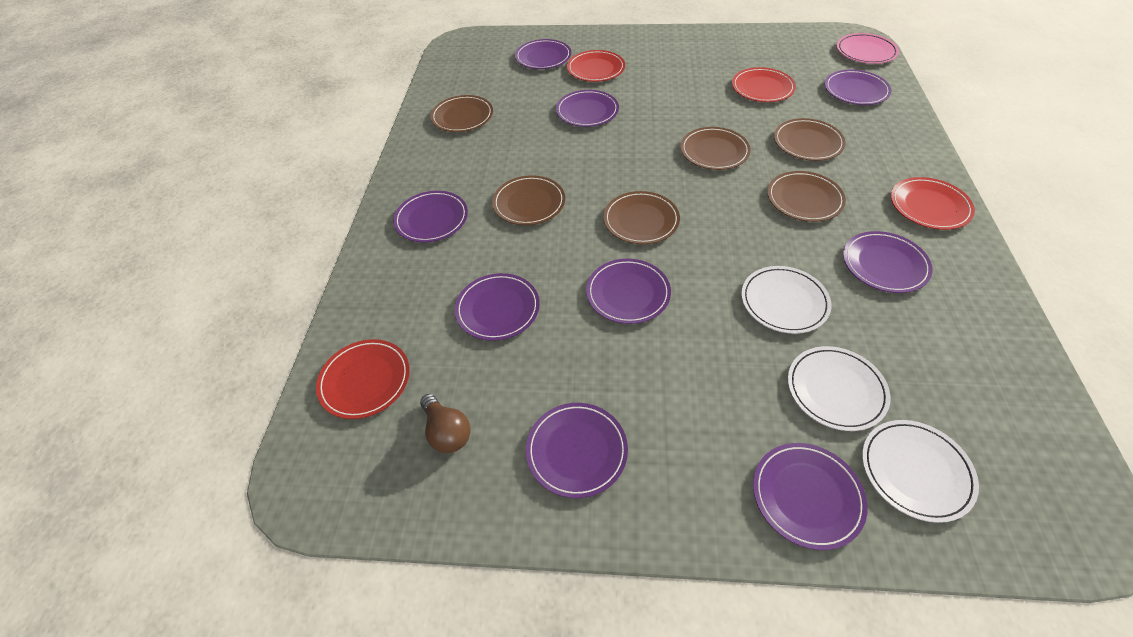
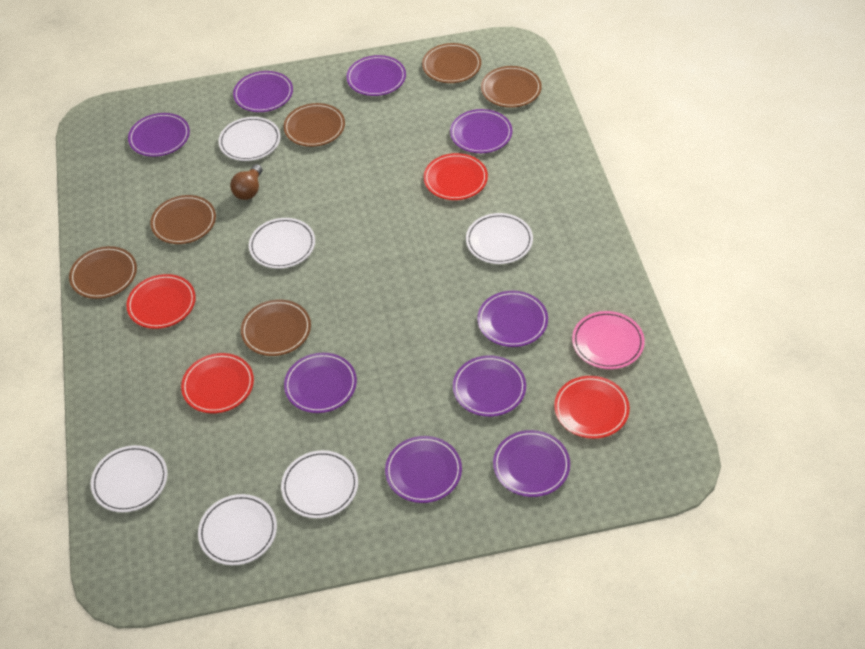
white plate: 3 -> 6

